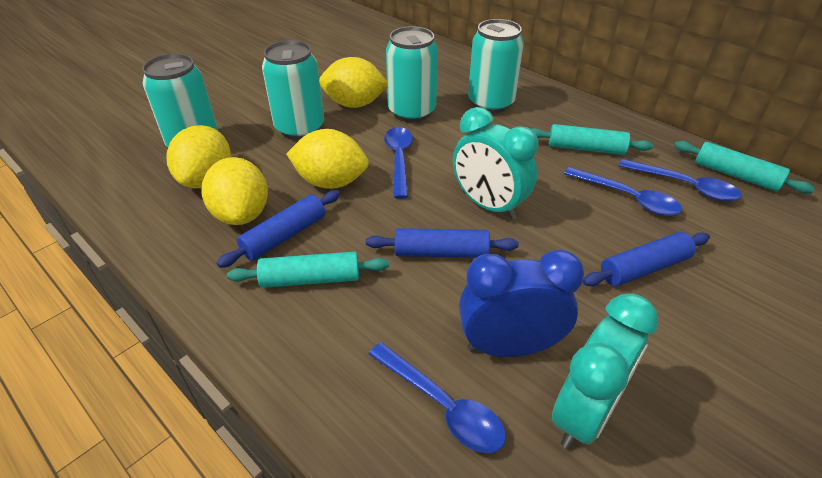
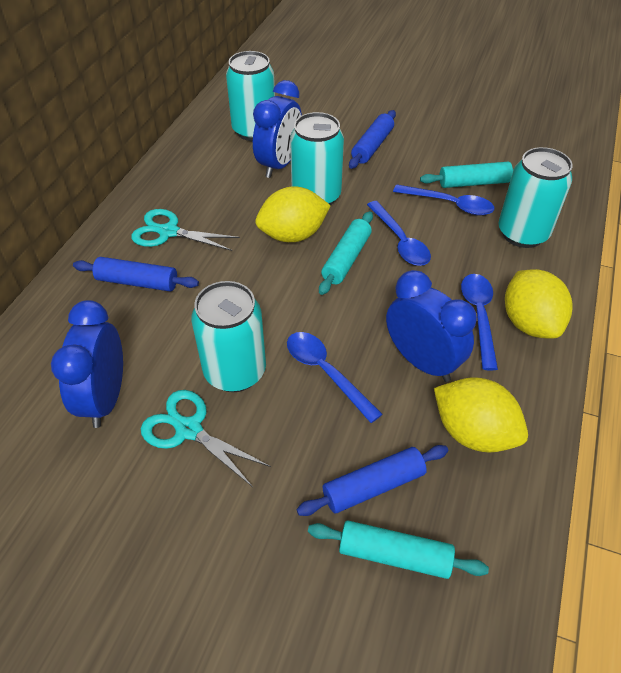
blue clock: 1 -> 3
turquoise clock: 2 -> 0
turquoise scissors: 0 -> 2
yellow lemon: 4 -> 3

